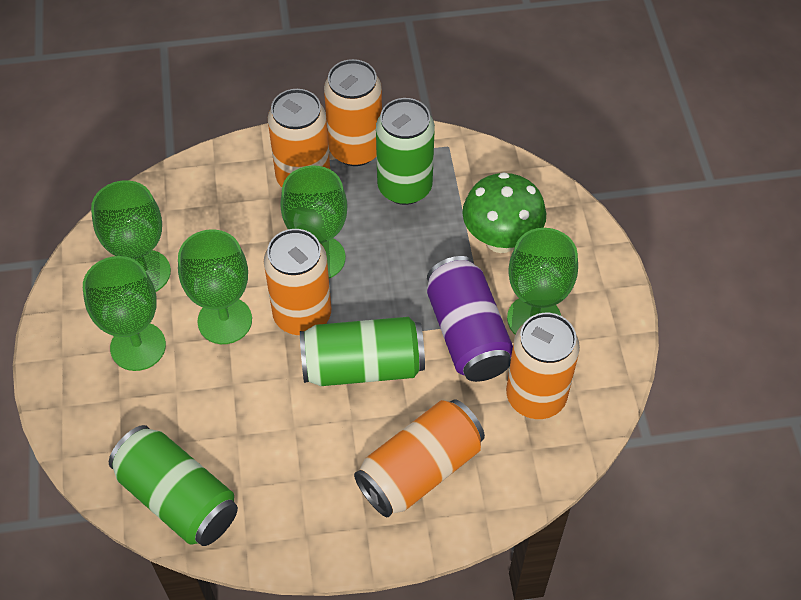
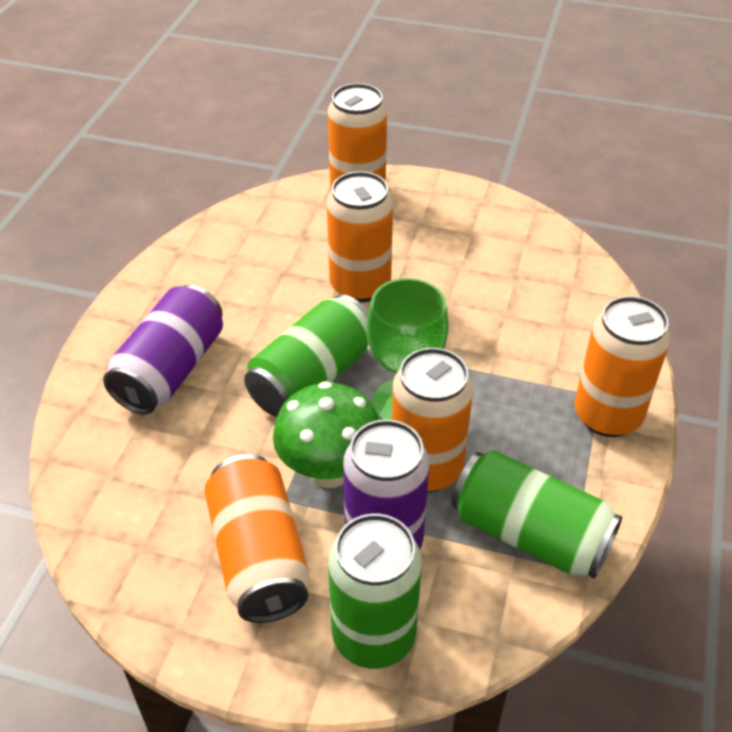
green goblet: 5 -> 1
purple can: 1 -> 2

